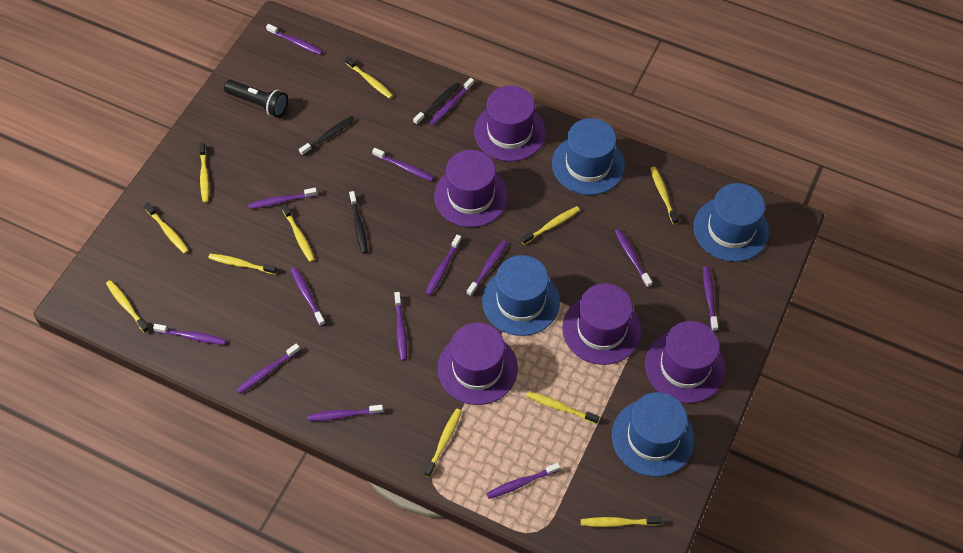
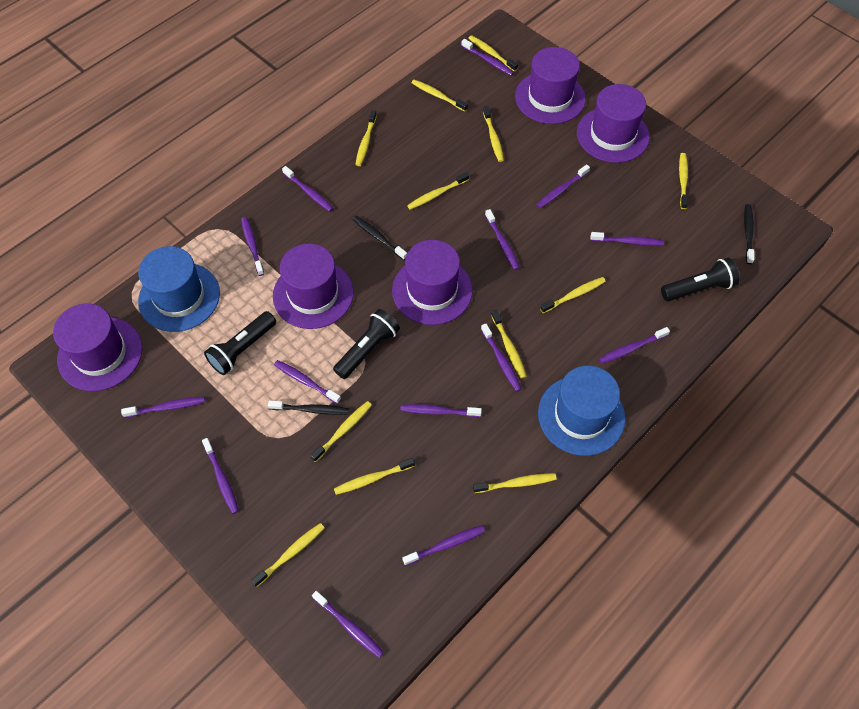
black flashlight: 1 -> 3
blue hat: 4 -> 2
yellow toothbrush: 11 -> 12

